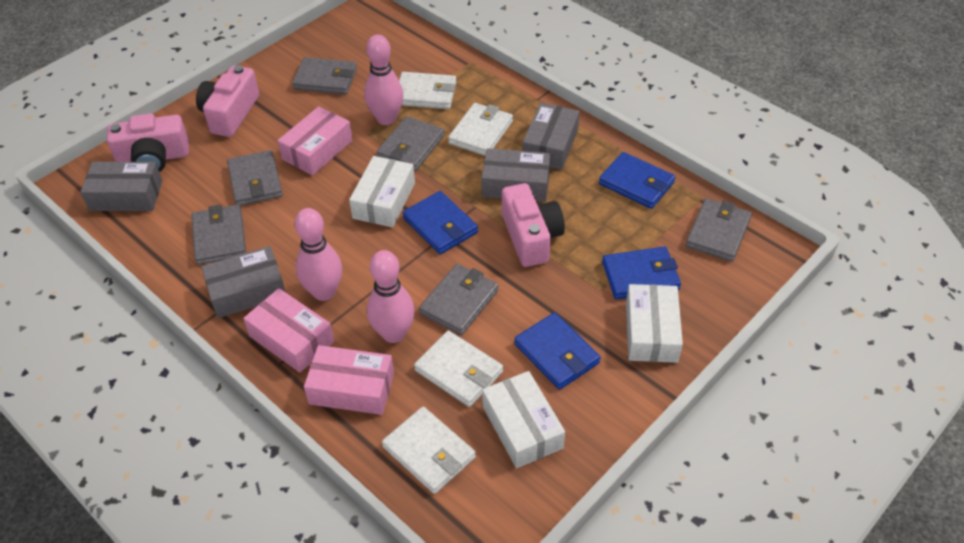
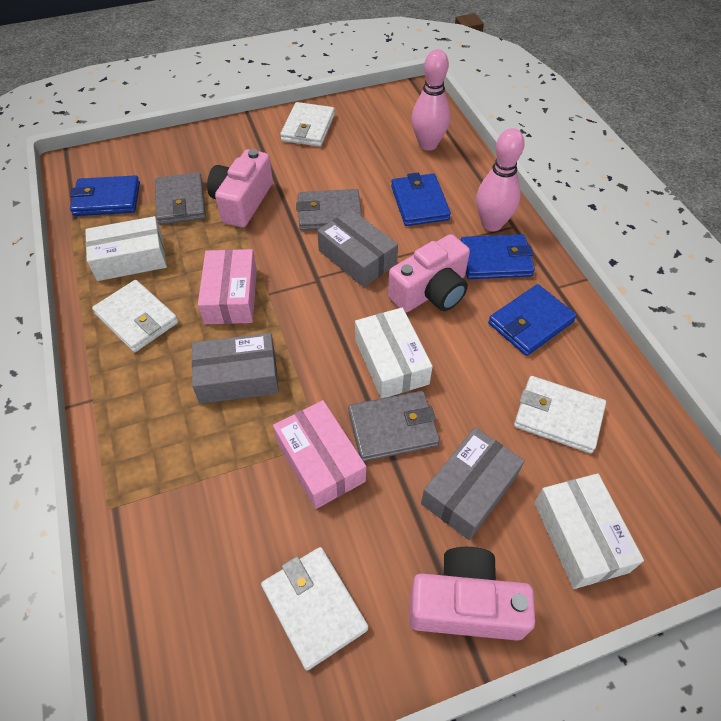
grey box: 4 -> 3
grey wallet: 6 -> 3
pink bowling pin: 3 -> 2
pink box: 3 -> 2

